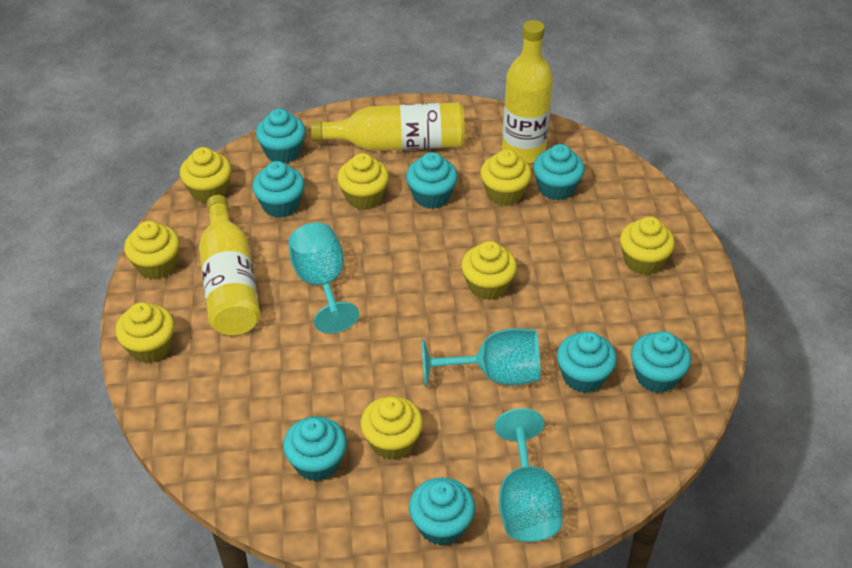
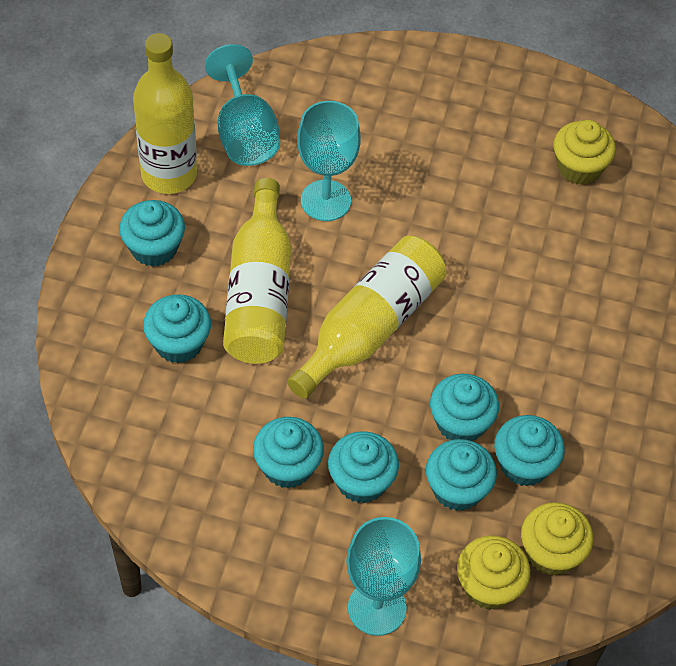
turquoise cupcake: 8 -> 7
yellow cupcake: 8 -> 3

